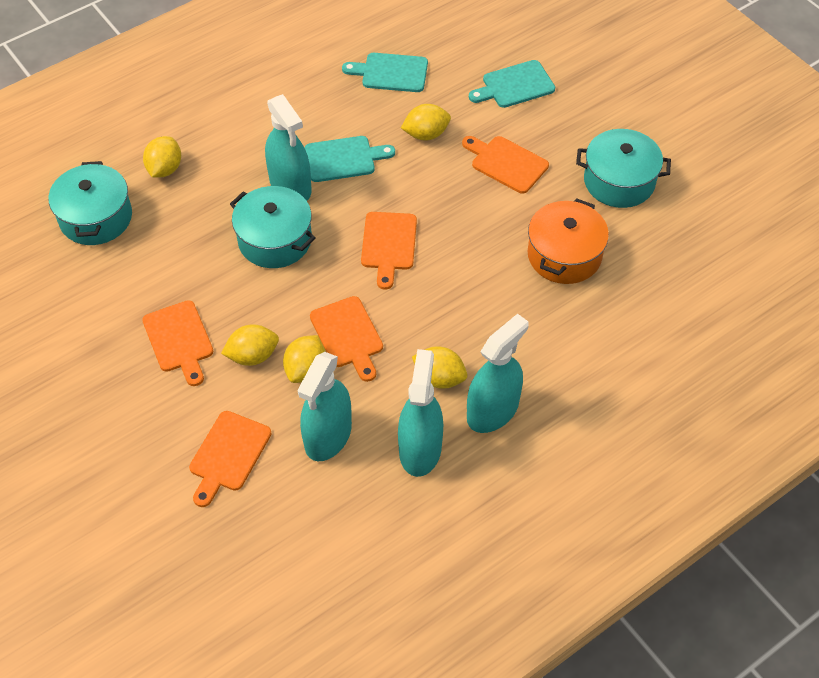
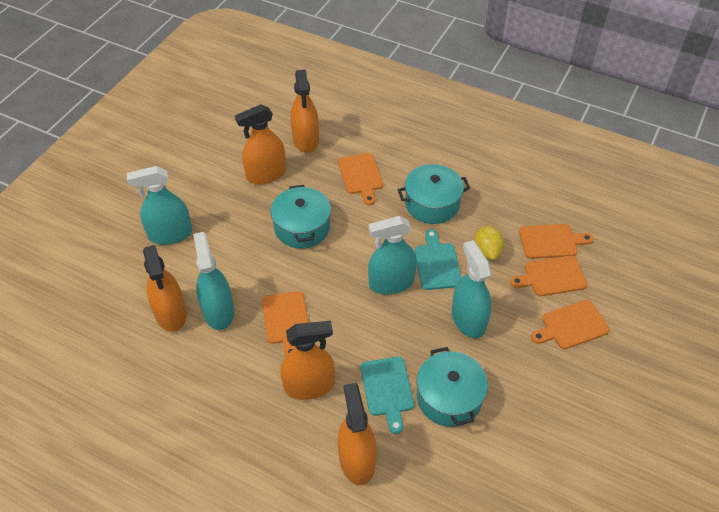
orange pot: 1 -> 0
orange spray bottle: 0 -> 5
turquoise cutting board: 3 -> 2
yellow lemon: 5 -> 1

